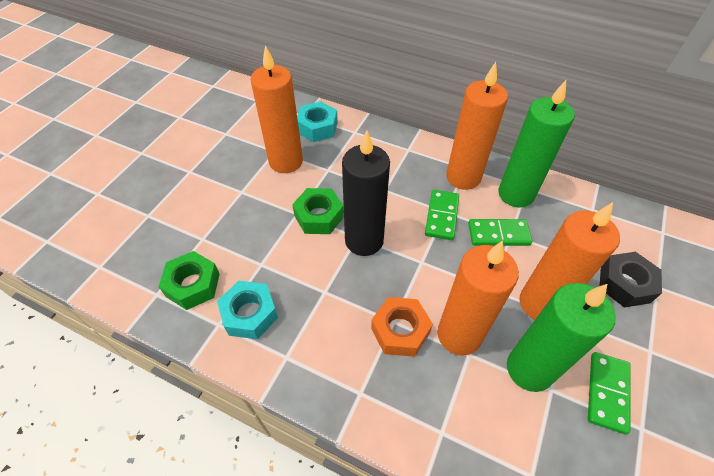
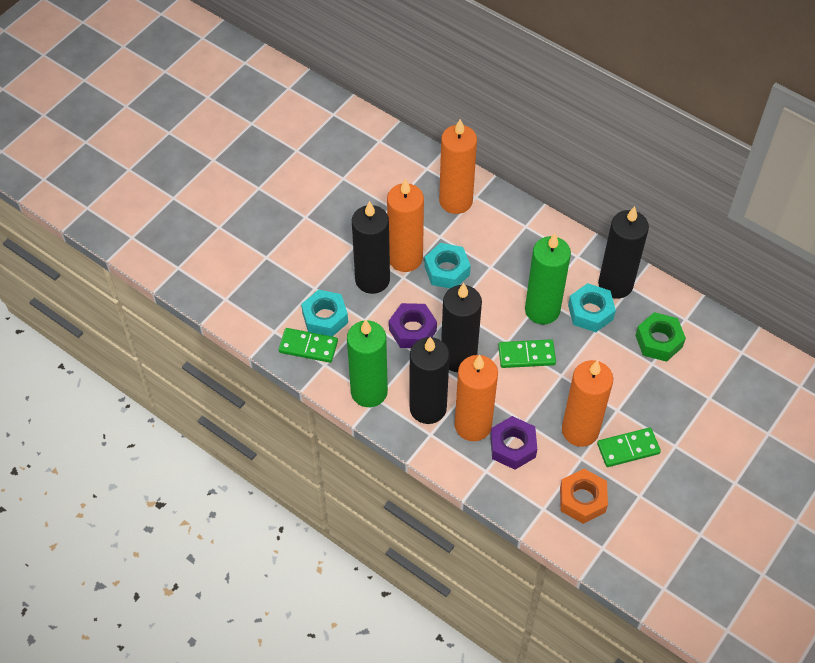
black candle: 1 -> 4
black nut: 1 -> 0
green nut: 2 -> 1
purple nut: 0 -> 2
turquoise nut: 2 -> 3

